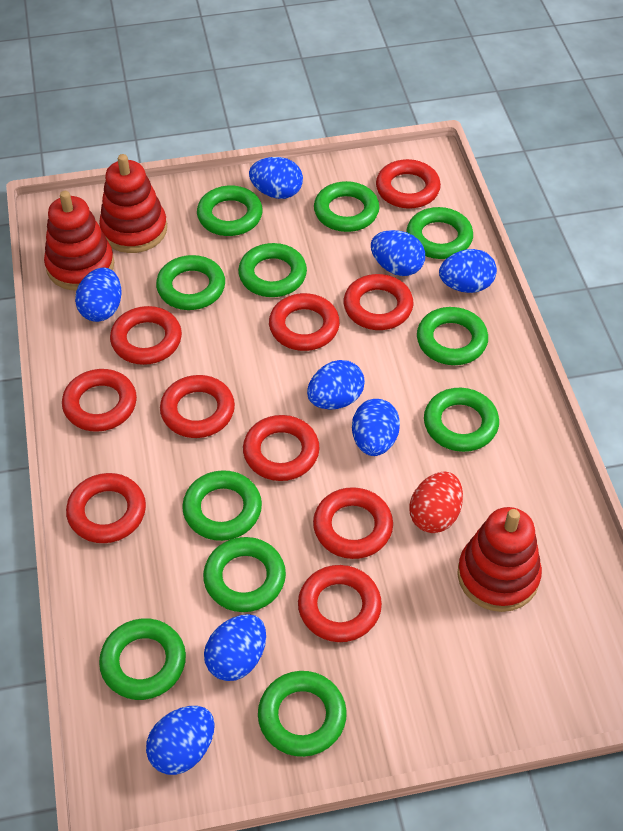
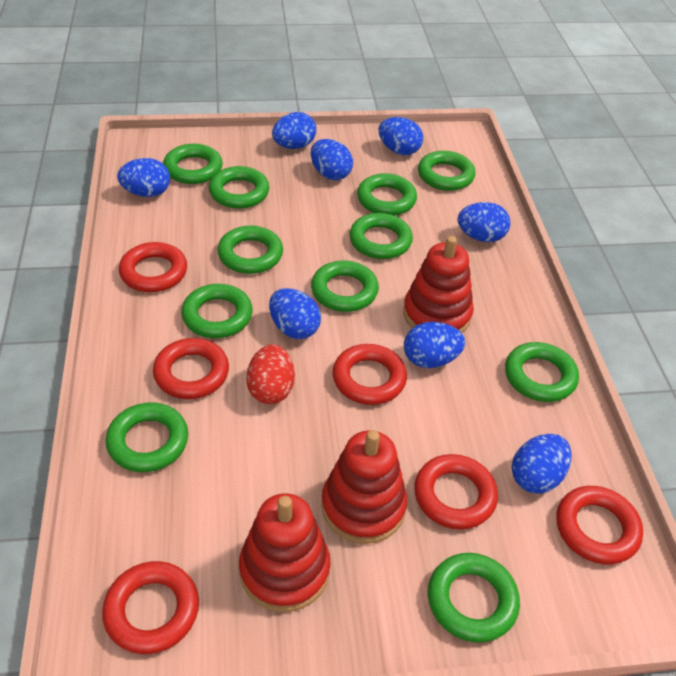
red ring: 10 -> 6

